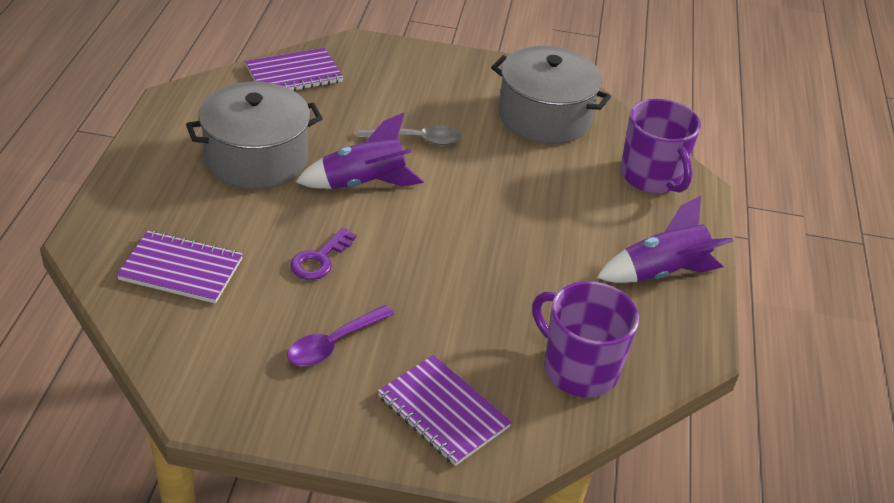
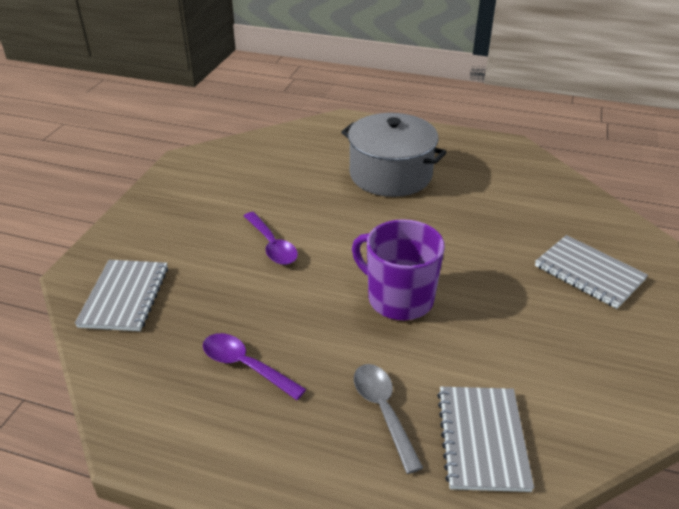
grey notebook: 0 -> 3
grey pot: 2 -> 1
purple key: 1 -> 0
purple mug: 2 -> 1
purple notebook: 3 -> 0
purple rocket: 2 -> 0
purple spoon: 1 -> 2

